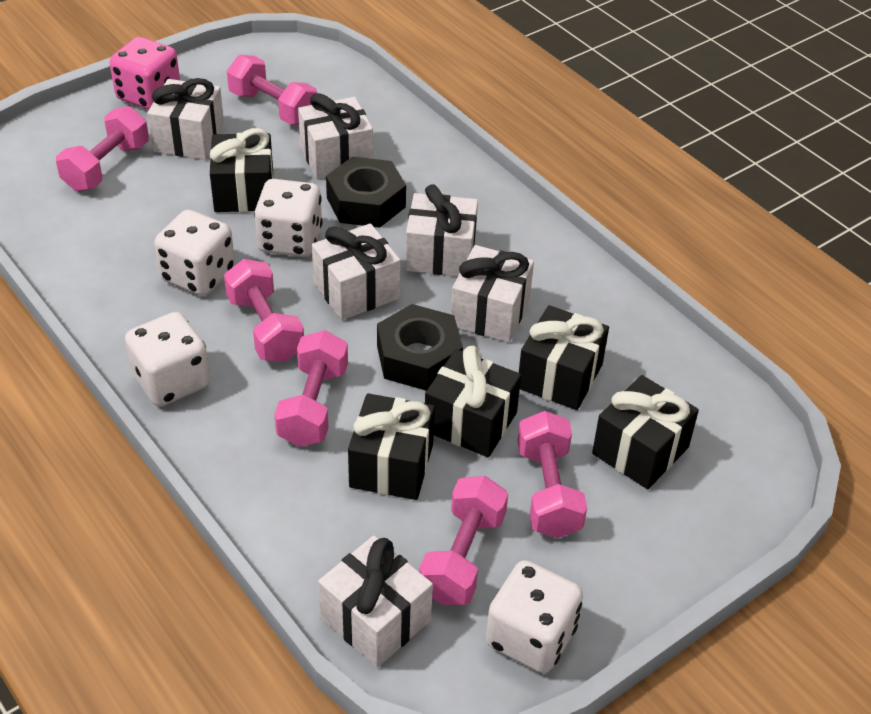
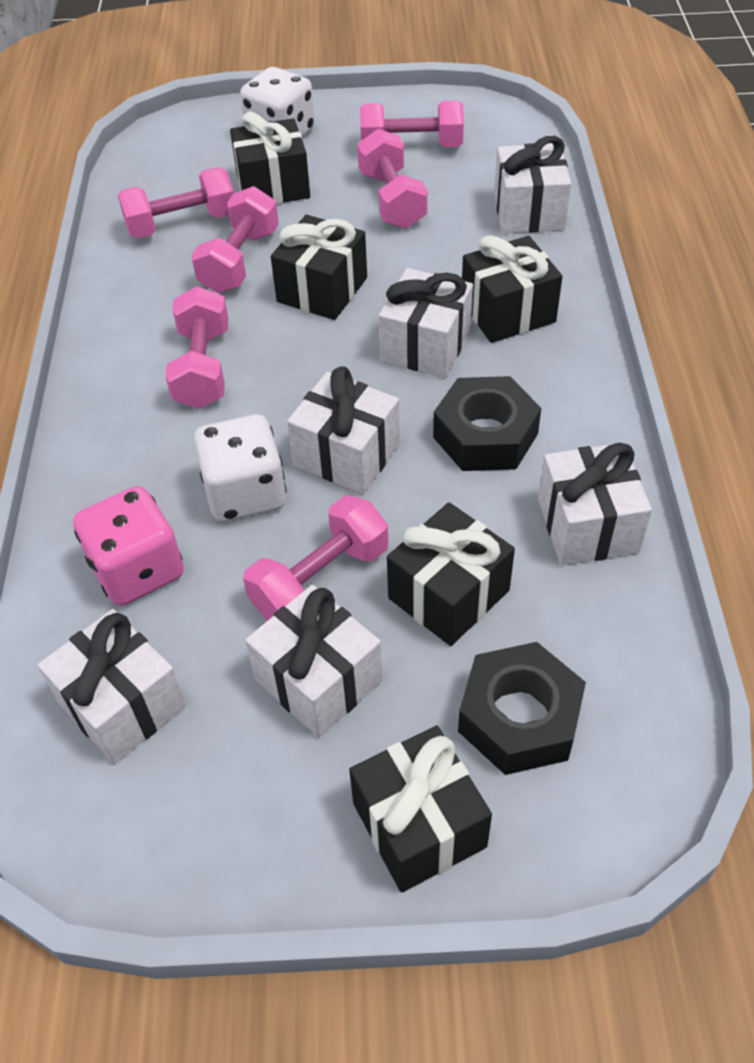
white dice: 4 -> 2

